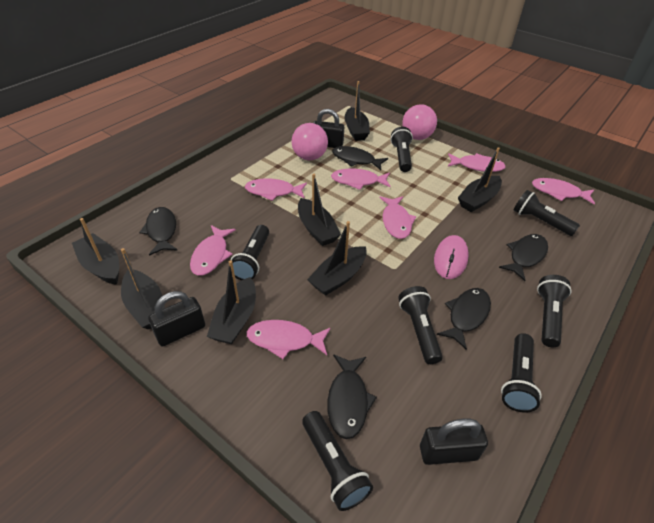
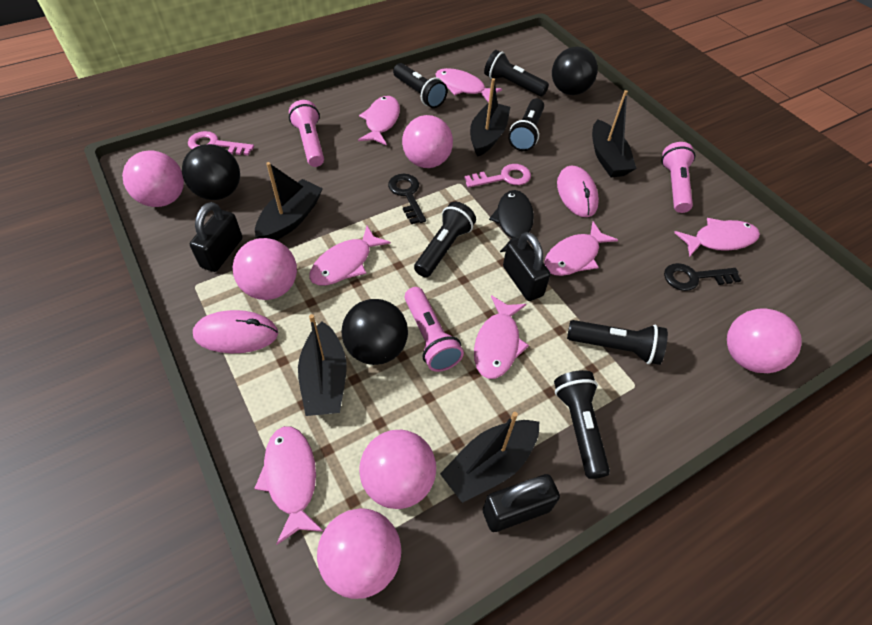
black ball: 0 -> 3
black boat: 7 -> 5
black fish: 5 -> 1
black flashlight: 7 -> 6
black key: 0 -> 2
pink ball: 2 -> 6
pink flashlight: 0 -> 3
pink key: 0 -> 2
pink mouse: 1 -> 2

